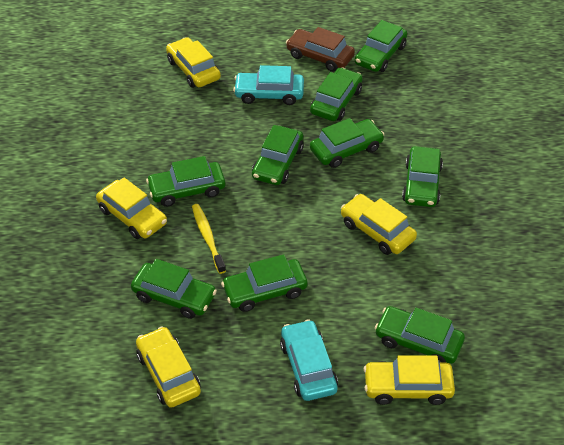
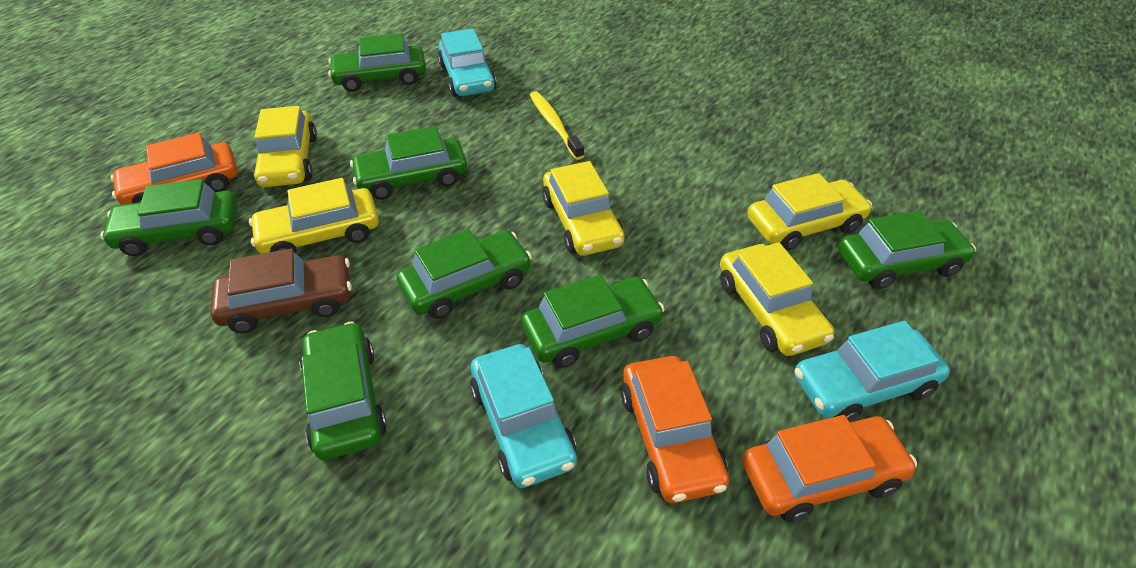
green car: 9 -> 7
orange car: 0 -> 3
turquoise car: 2 -> 3

